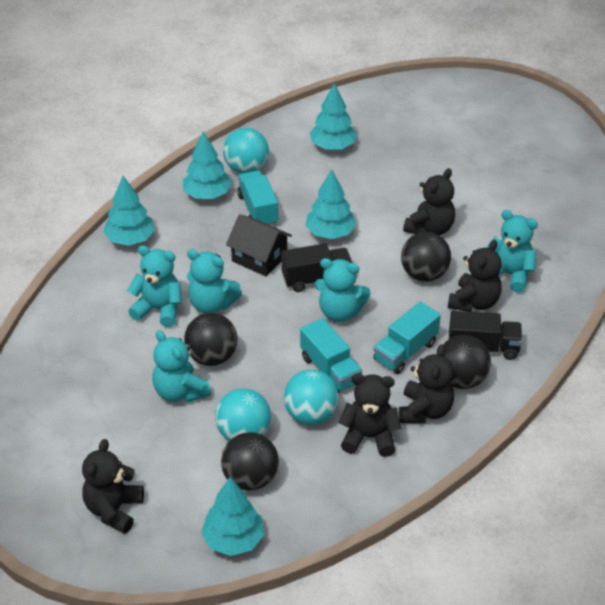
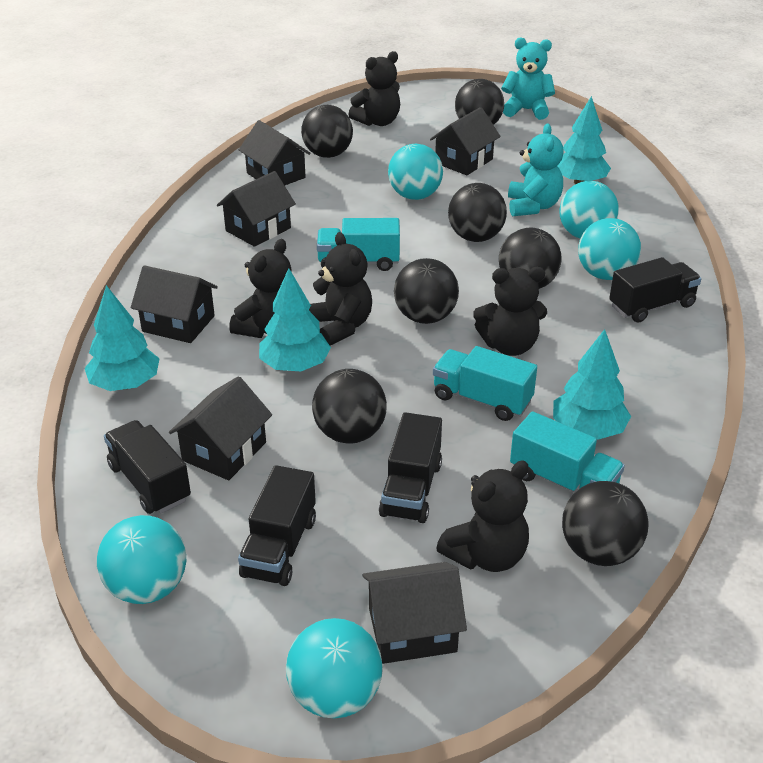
black ball: 4 -> 7
black house: 1 -> 6
black truck: 2 -> 4
turquoise ball: 3 -> 5
turquoise teddy bear: 5 -> 2
turquoise tree: 5 -> 4

